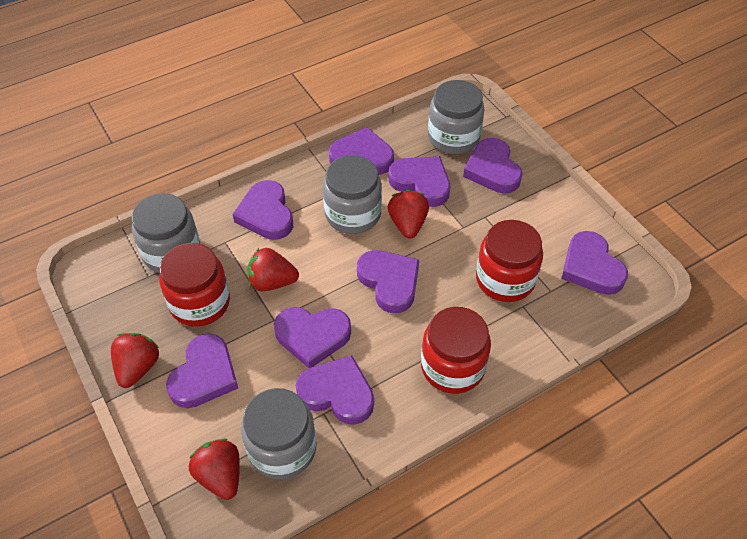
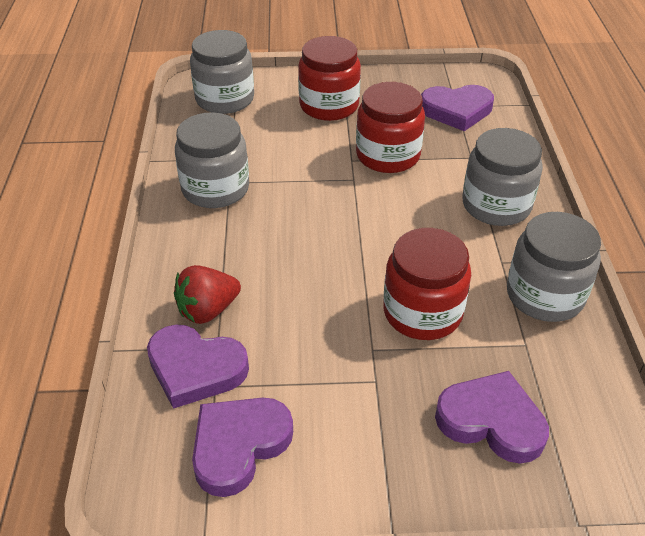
purple heart: 9 -> 4
red strawberry: 4 -> 1

